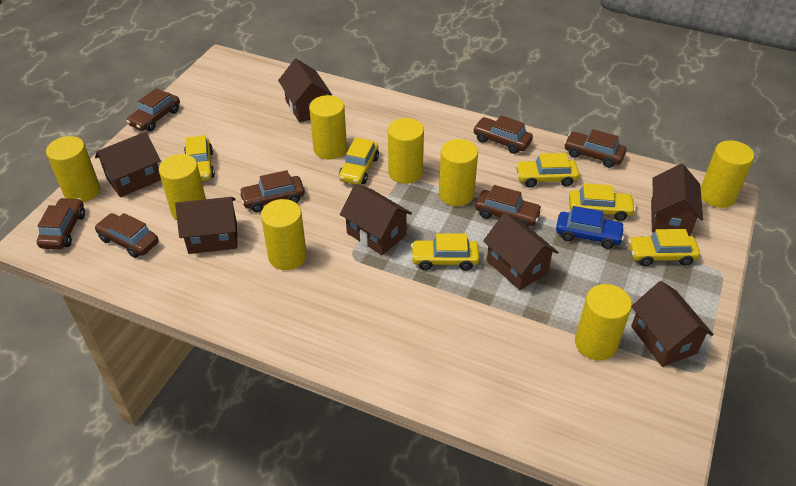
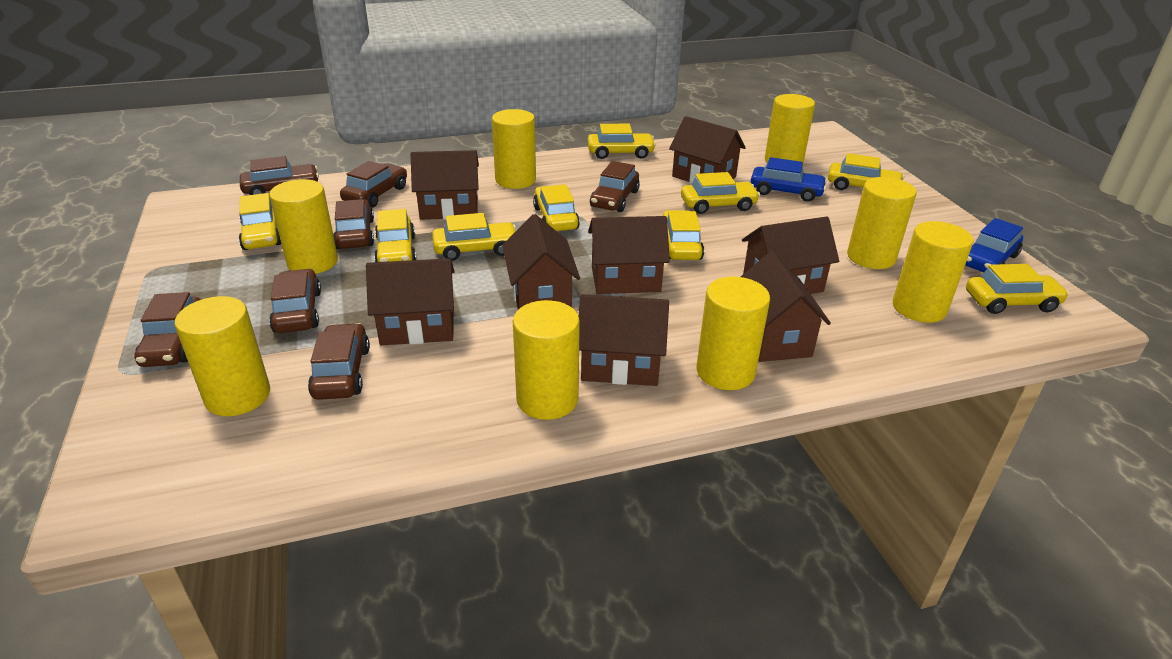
blue car: 1 -> 2
brown house: 7 -> 8
yellow car: 6 -> 9

